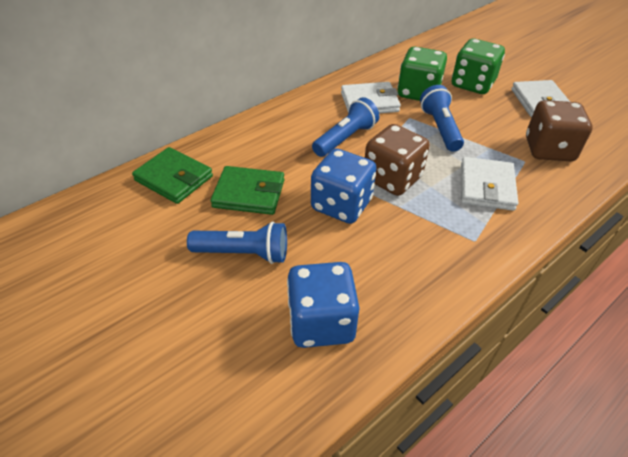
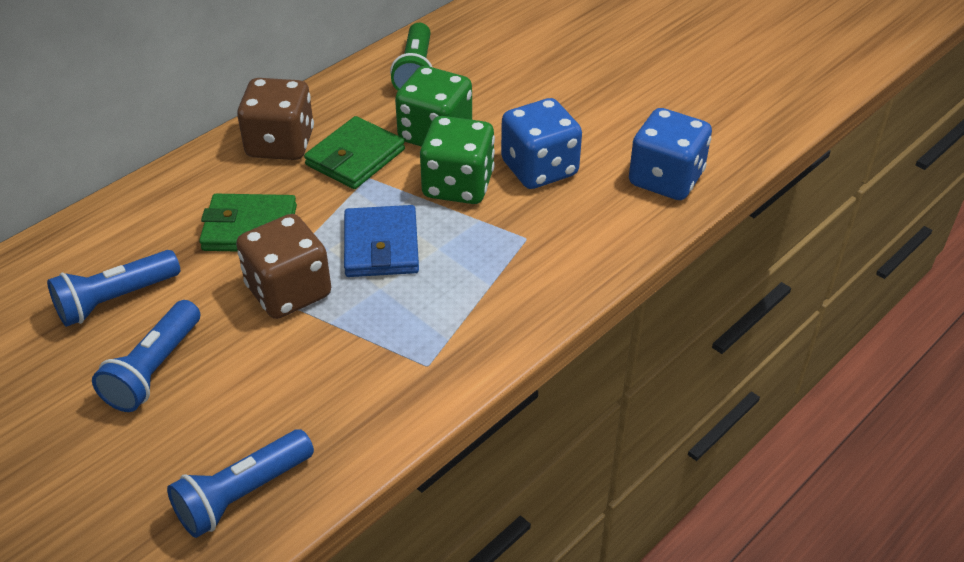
blue wallet: 0 -> 1
green flashlight: 0 -> 1
white wallet: 3 -> 0

